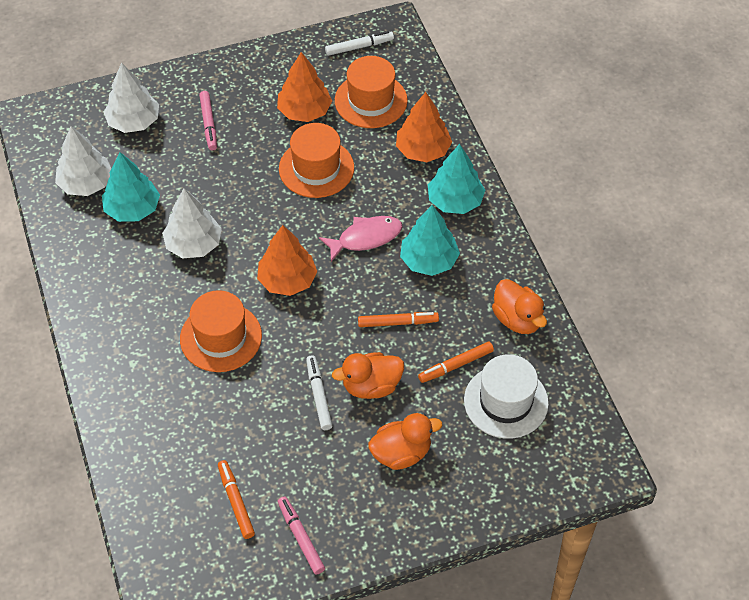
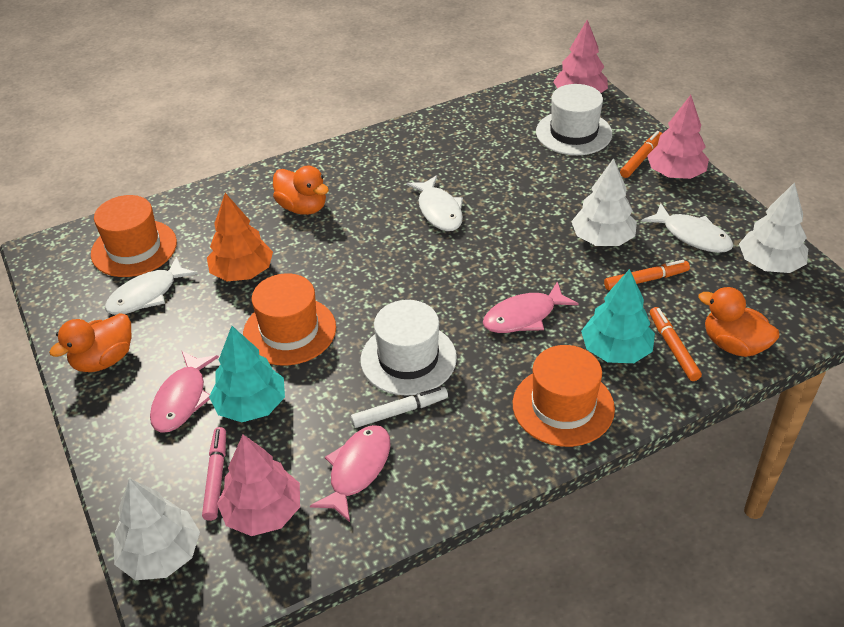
orange tree: 3 -> 1
pink fish: 1 -> 3
pink marker: 2 -> 1
pink tree: 0 -> 3
turquoise tree: 3 -> 2
white fish: 0 -> 3
white hat: 1 -> 2
white marker: 2 -> 1

